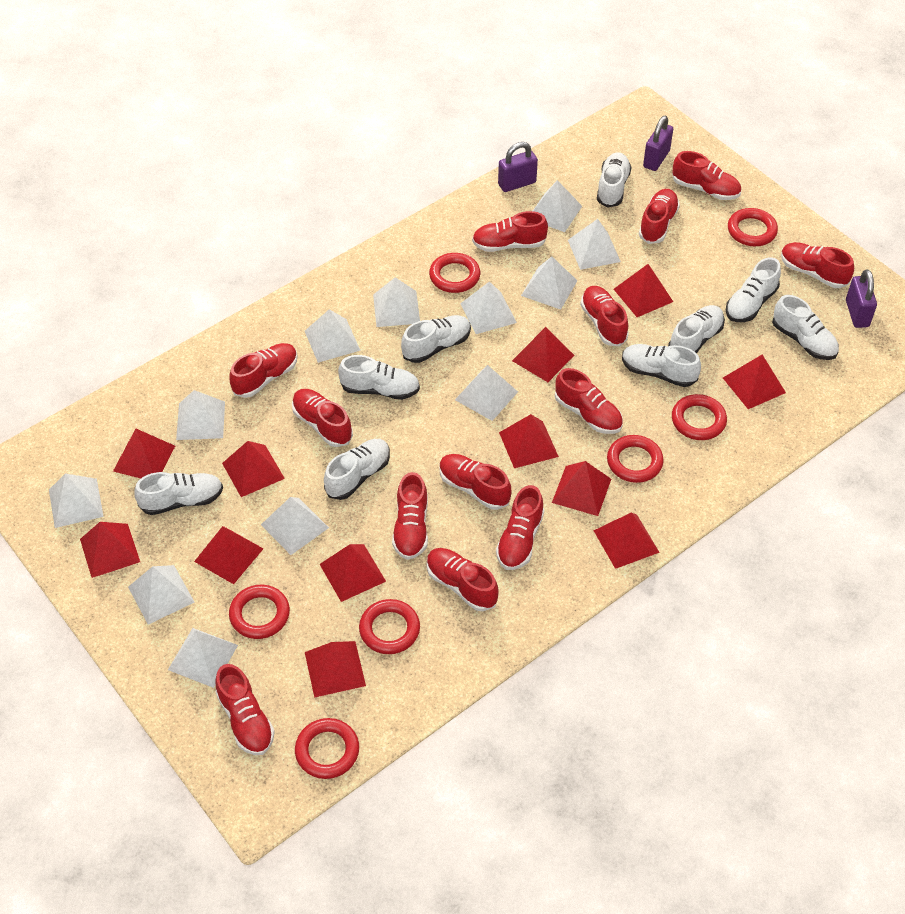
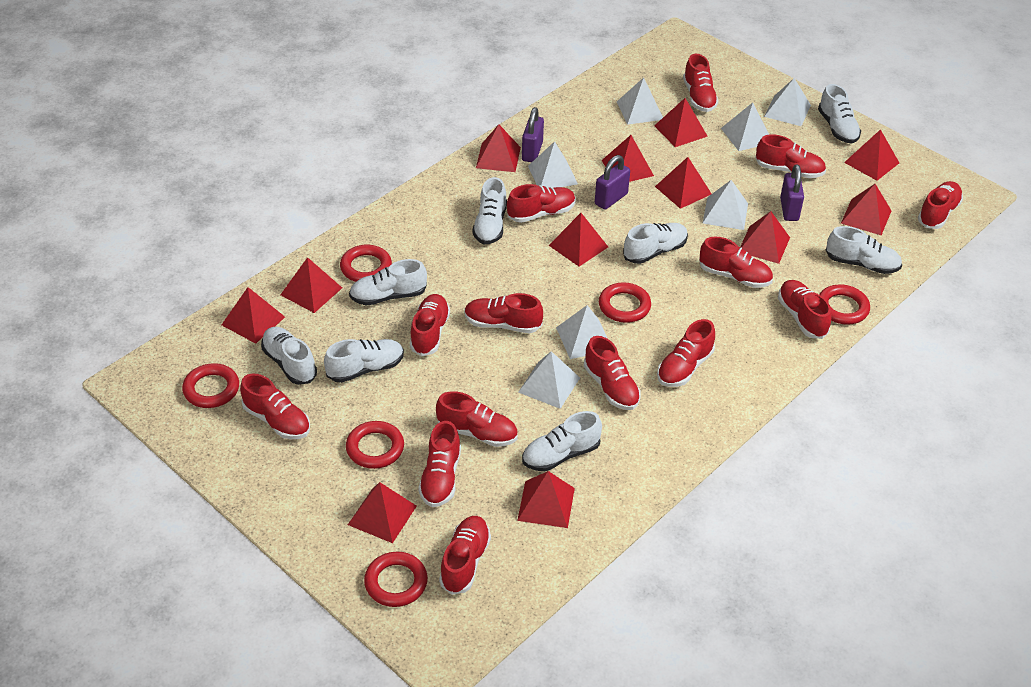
red ring: 7 -> 6
red shoe: 13 -> 14
white pyramid: 12 -> 7
white shoe: 9 -> 8

